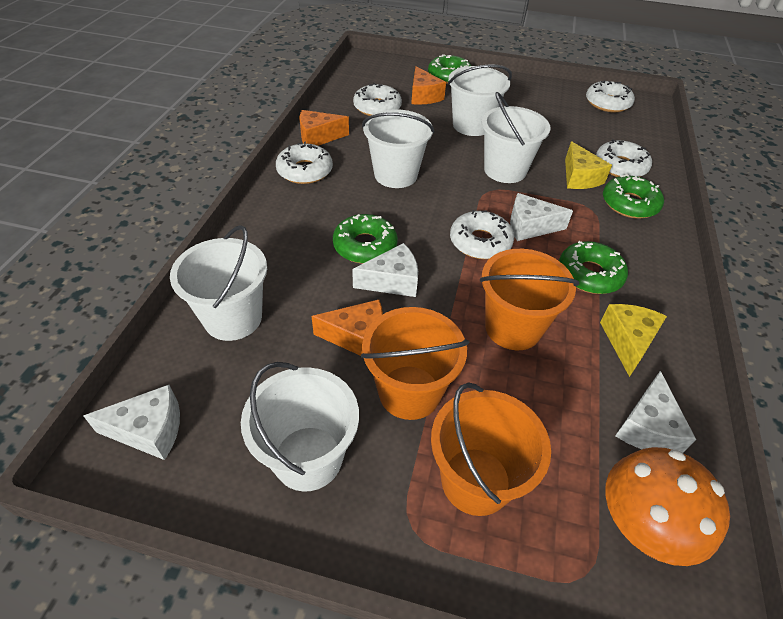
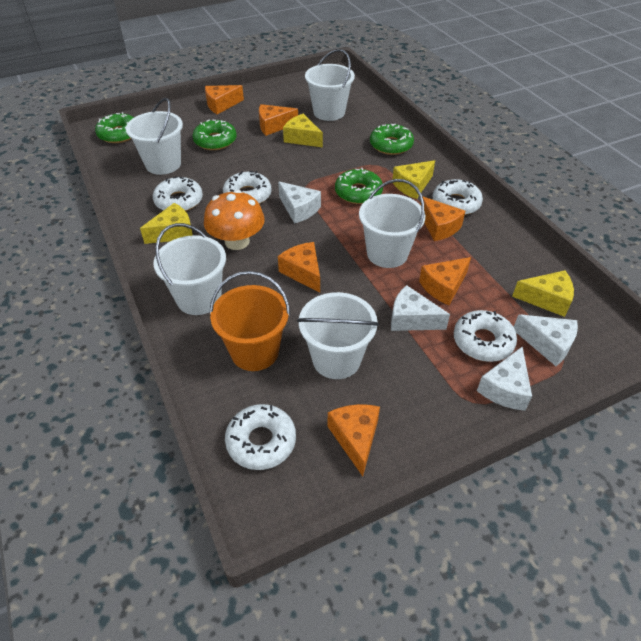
orange bucket: 3 -> 1
orange cheese: 3 -> 6
yellow cheese: 2 -> 4

